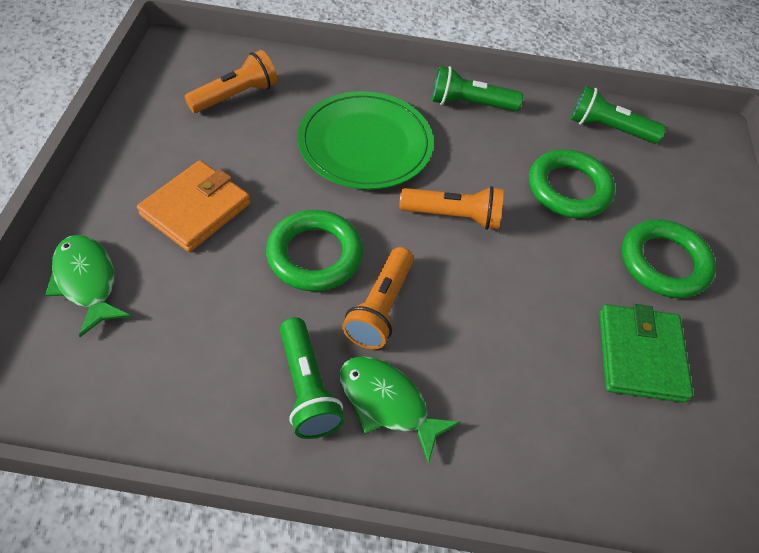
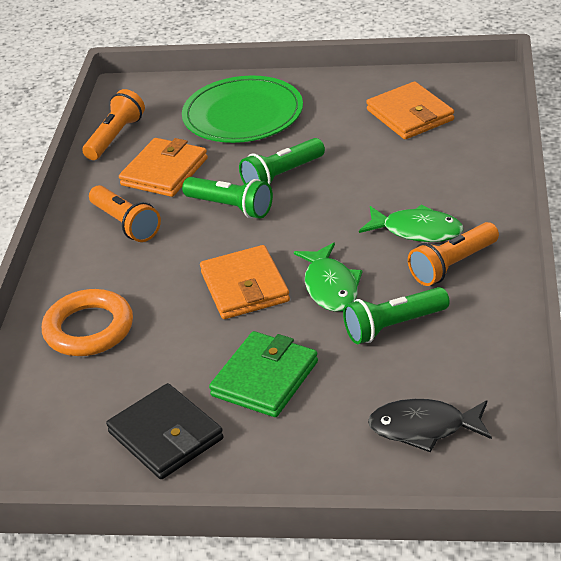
black fish: 0 -> 1
black wallet: 0 -> 1
green ring: 3 -> 0
orange ring: 0 -> 1
orange wallet: 1 -> 3

